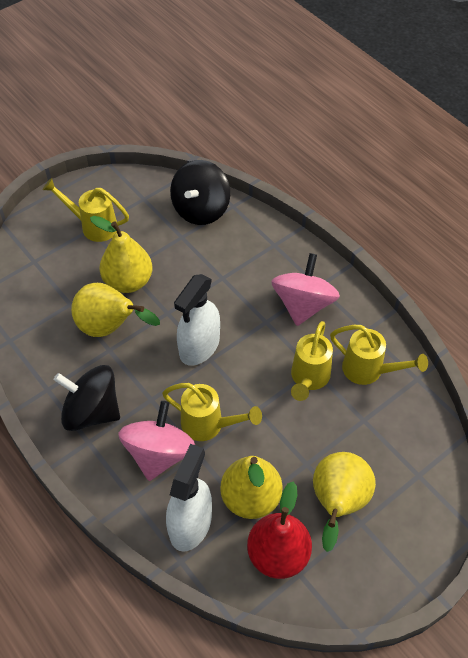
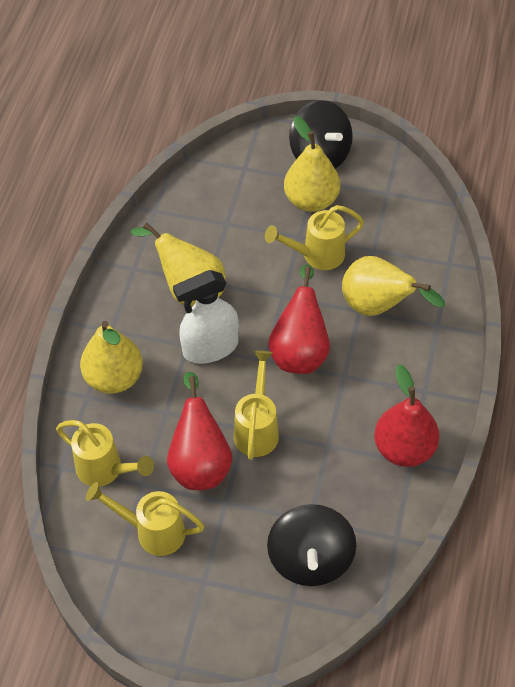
pink spinning top: 2 -> 0
red pear: 1 -> 3
white spray bottle: 2 -> 1

